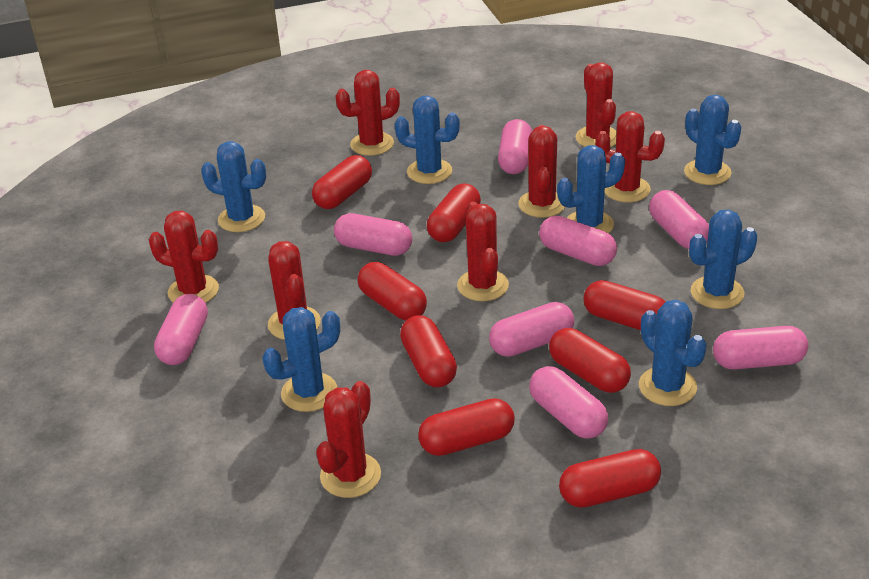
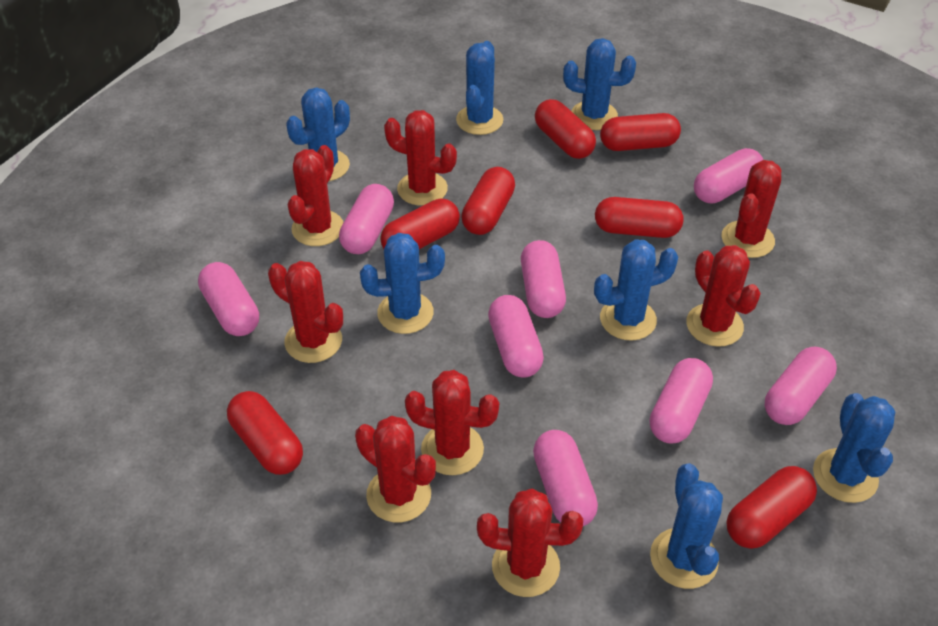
red capsule: 8 -> 7

